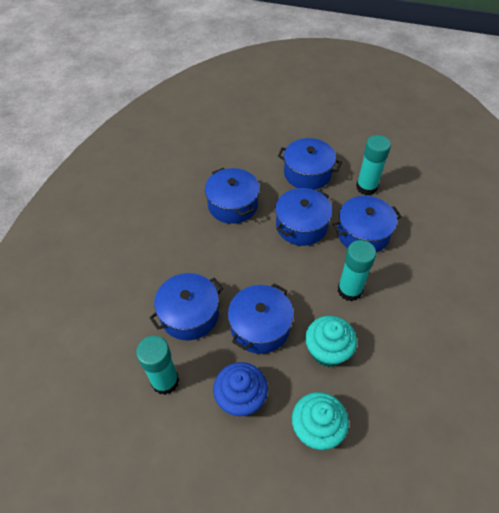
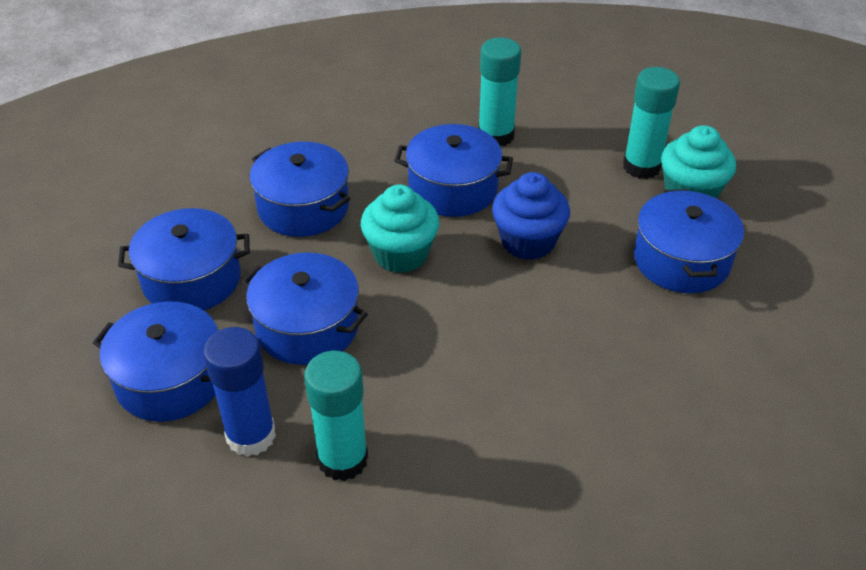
blue glue stick: 0 -> 1

